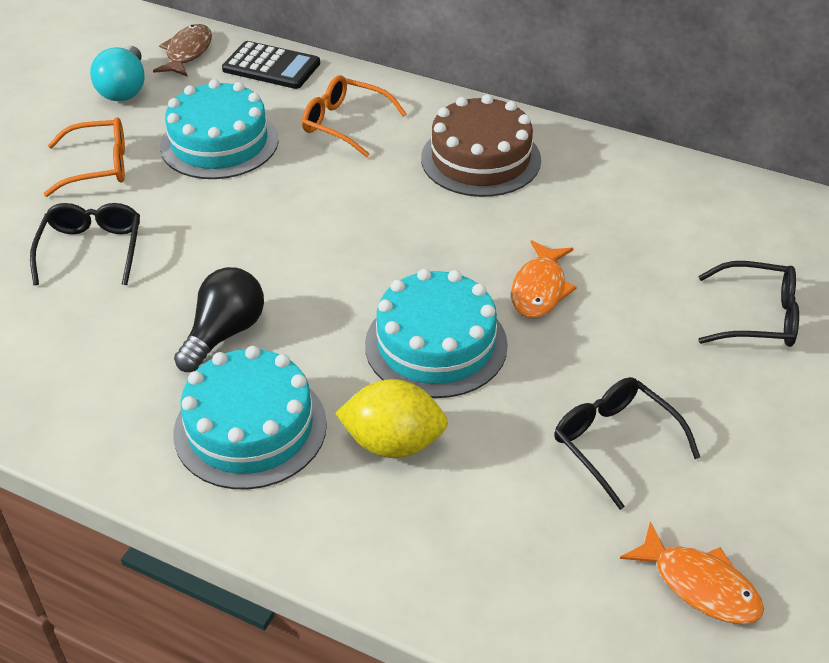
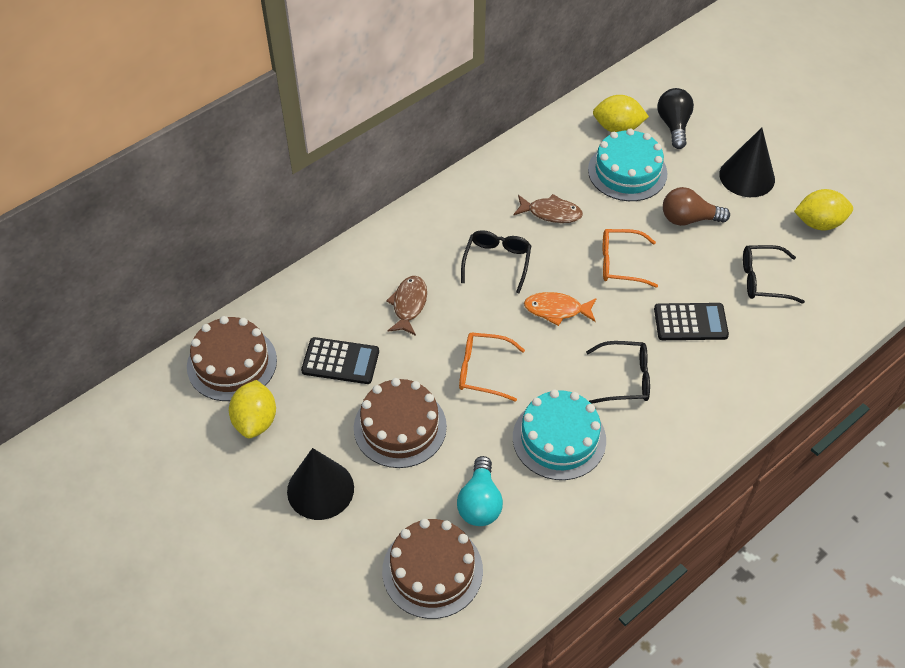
black calculator: 1 -> 2
black cone: 0 -> 2
brown cake: 1 -> 3
brown fish: 1 -> 2
brown light bulb: 0 -> 1
orange fish: 2 -> 1
turquoise cake: 3 -> 2
yellow lemon: 1 -> 3

